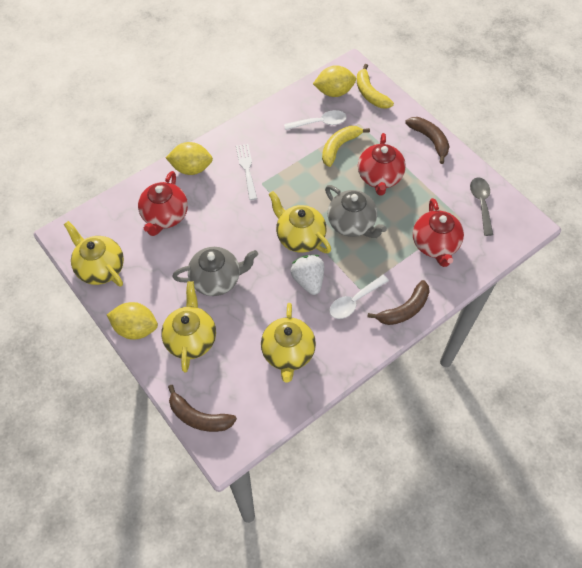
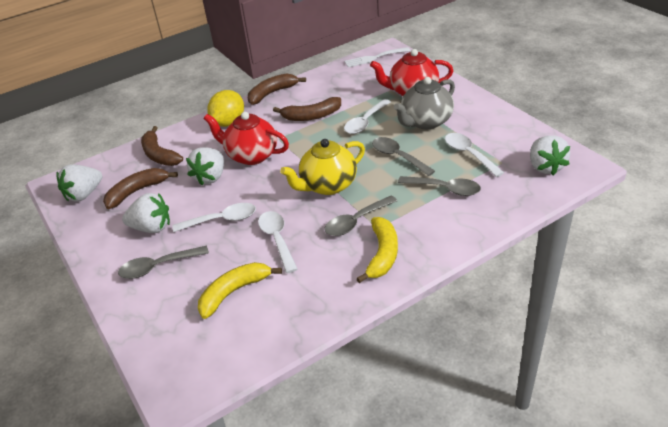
brown banana: 3 -> 4
grey spoon: 1 -> 4
grey teapot: 2 -> 1
red teapot: 3 -> 2
white spoon: 2 -> 4
white strawberry: 1 -> 4
yellow lemon: 3 -> 1
yellow teapot: 4 -> 1

